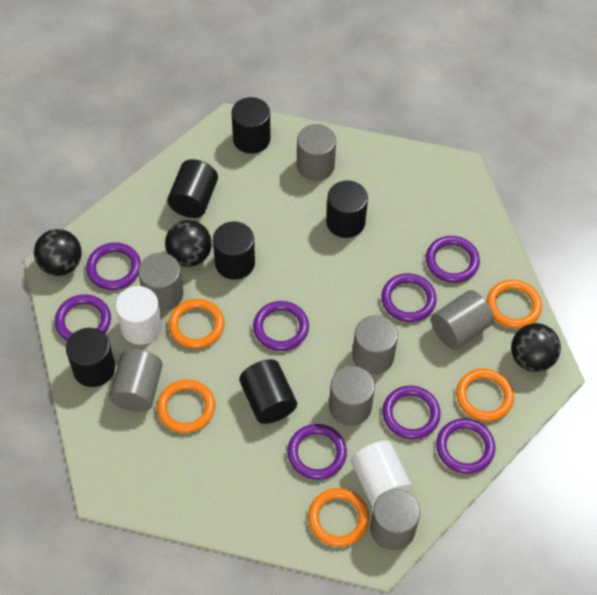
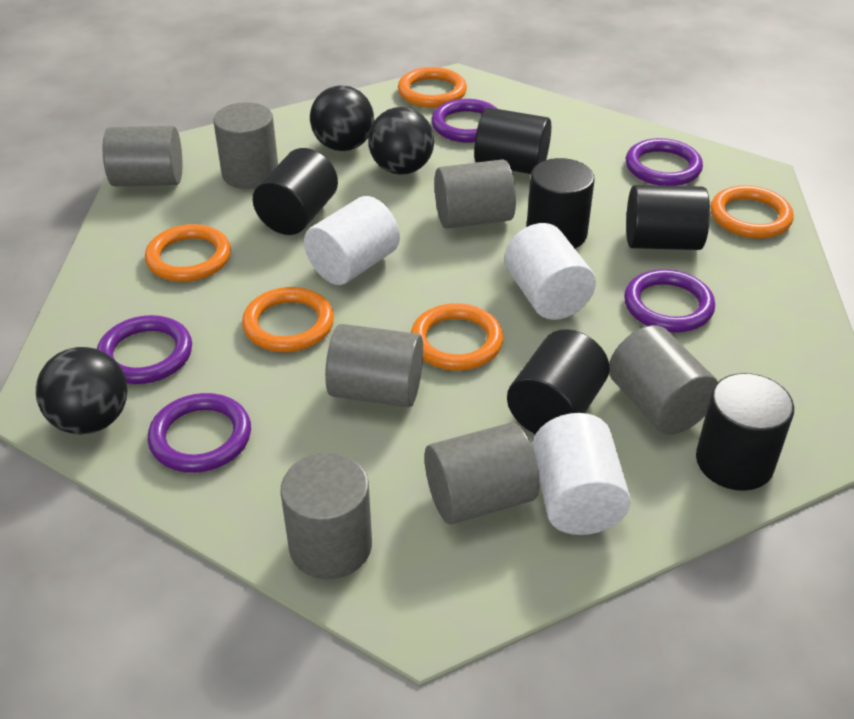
purple ring: 8 -> 5
white cylinder: 2 -> 3

